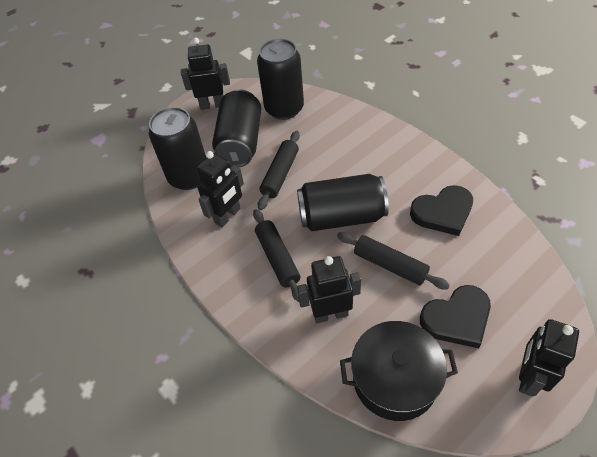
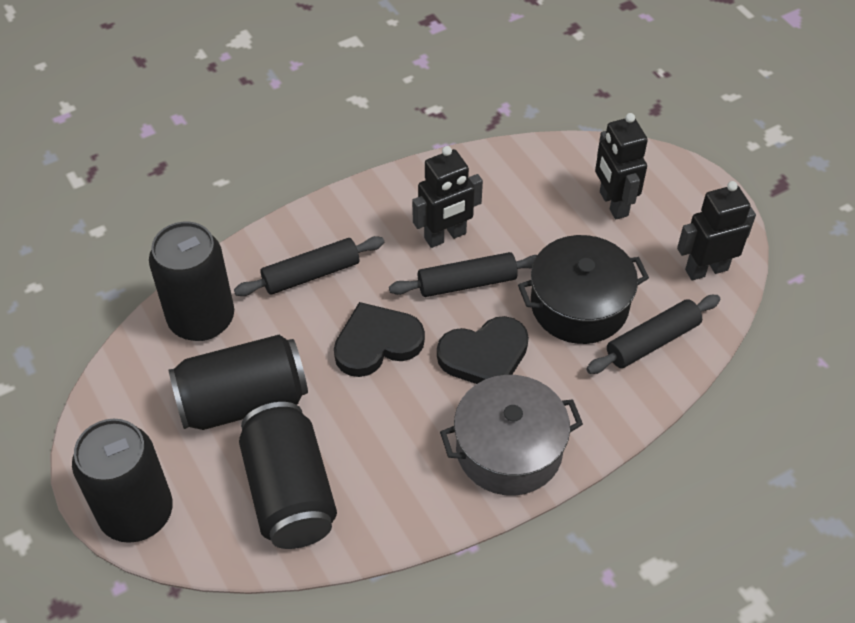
black robot: 4 -> 3
grey pot: 0 -> 1

